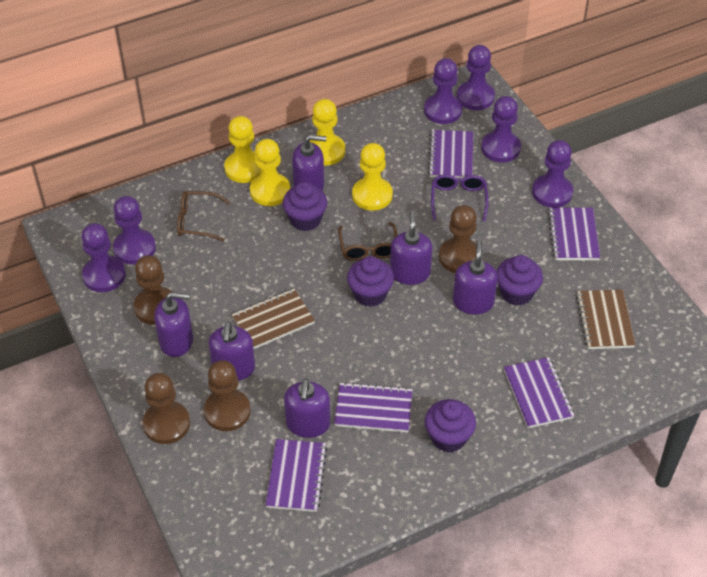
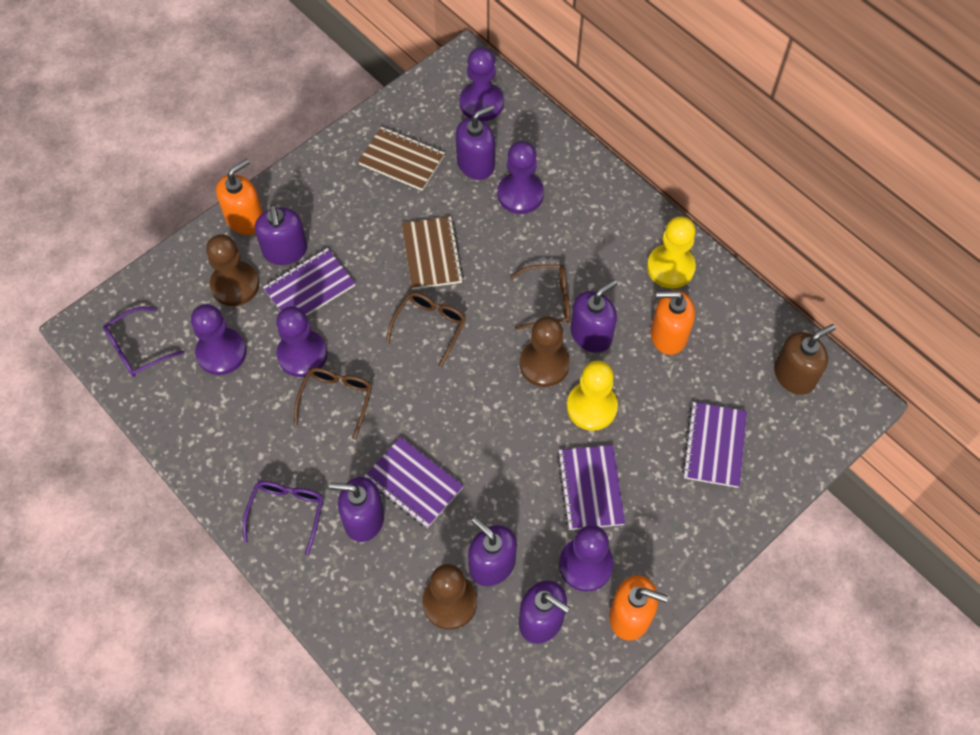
brown glasses: 2 -> 3
brown pawn: 4 -> 3
brown soap dispenser: 0 -> 1
orange soap dispenser: 0 -> 3
purple cupcake: 4 -> 0
purple glasses: 1 -> 2
purple notebook: 5 -> 4
purple pawn: 6 -> 5
yellow pawn: 4 -> 2

